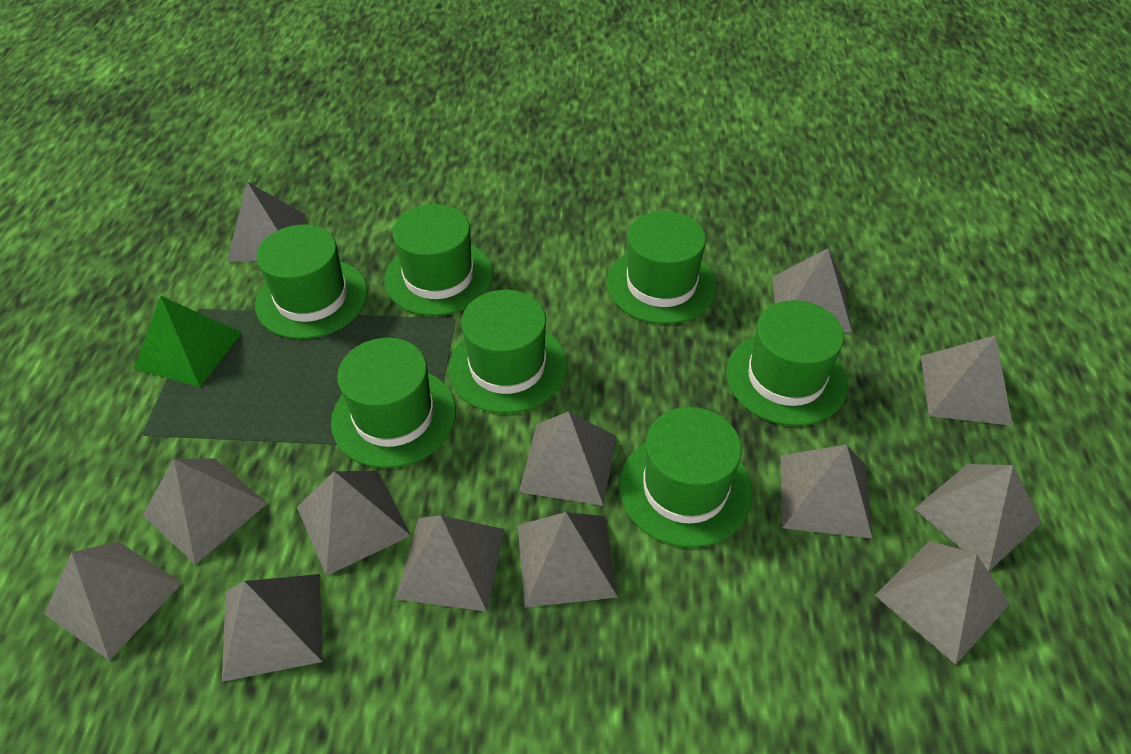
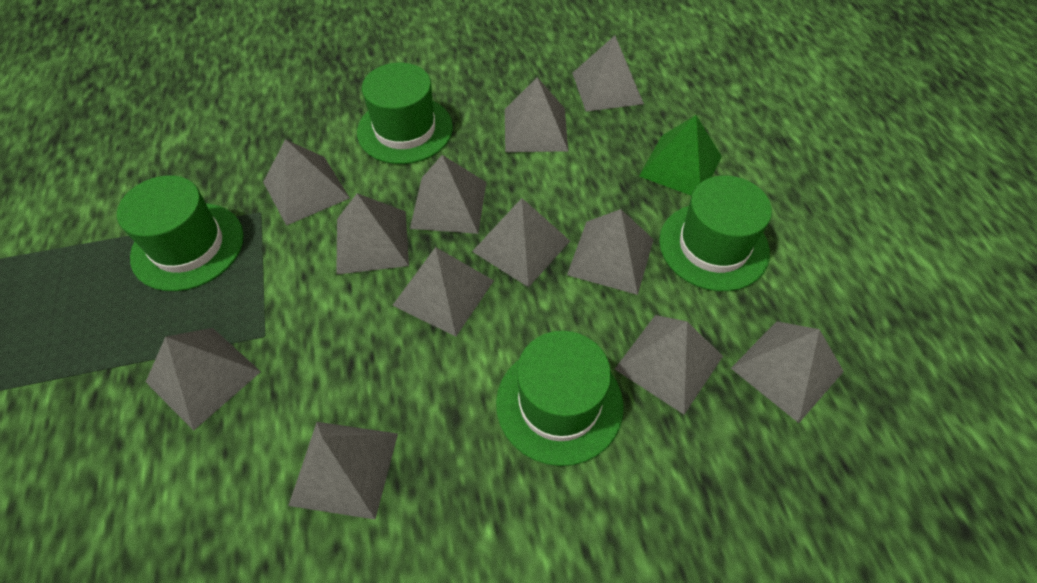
green hat: 7 -> 4
grey pyramid: 13 -> 12

